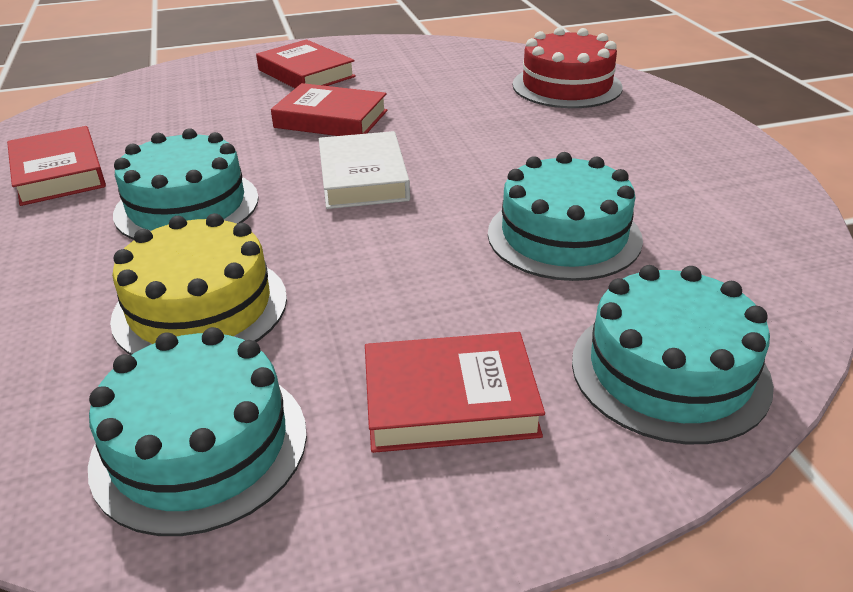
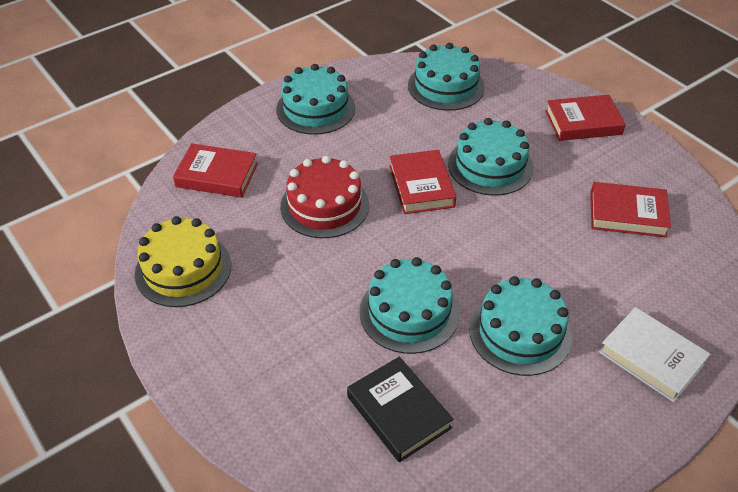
black book: 0 -> 1
turquoise cake: 4 -> 5

